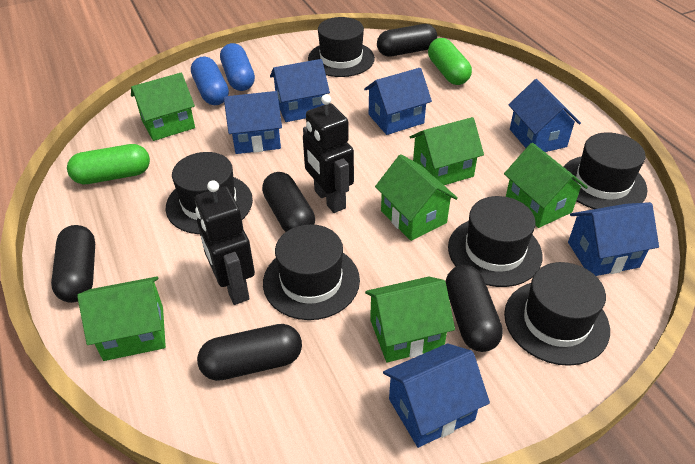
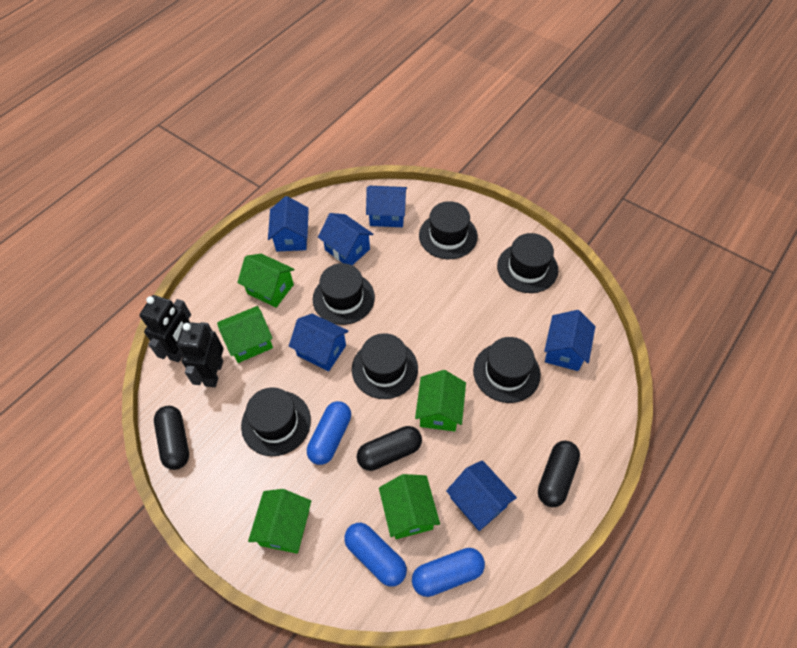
black capsule: 5 -> 3
blue capsule: 2 -> 3
green capsule: 2 -> 0
green house: 6 -> 5

